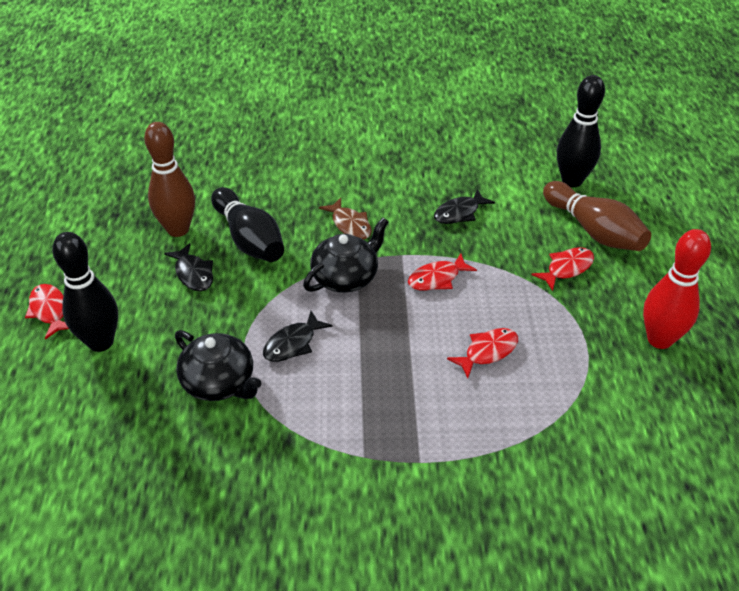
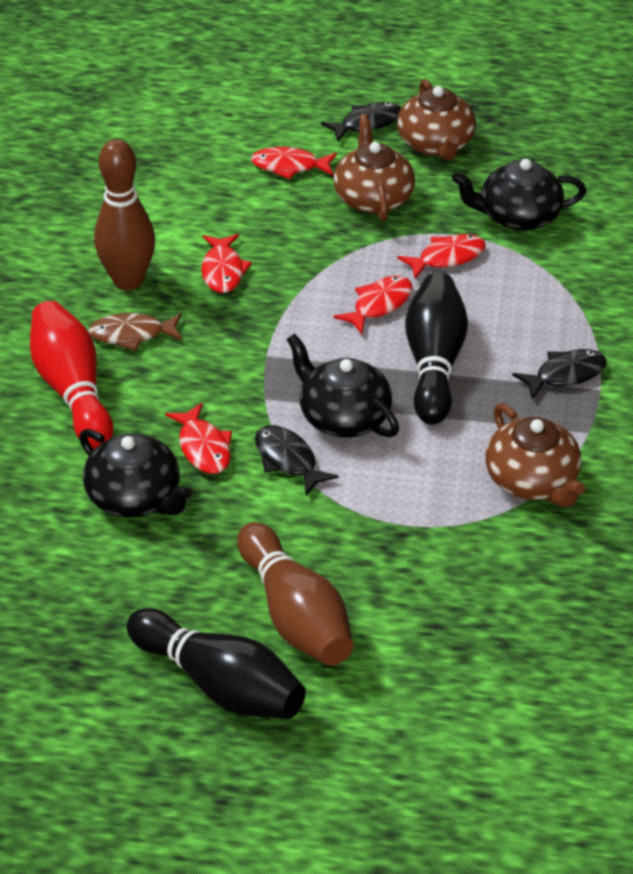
black bowling pin: 3 -> 2
black teapot: 2 -> 3
brown teapot: 0 -> 3
red fish: 4 -> 5

